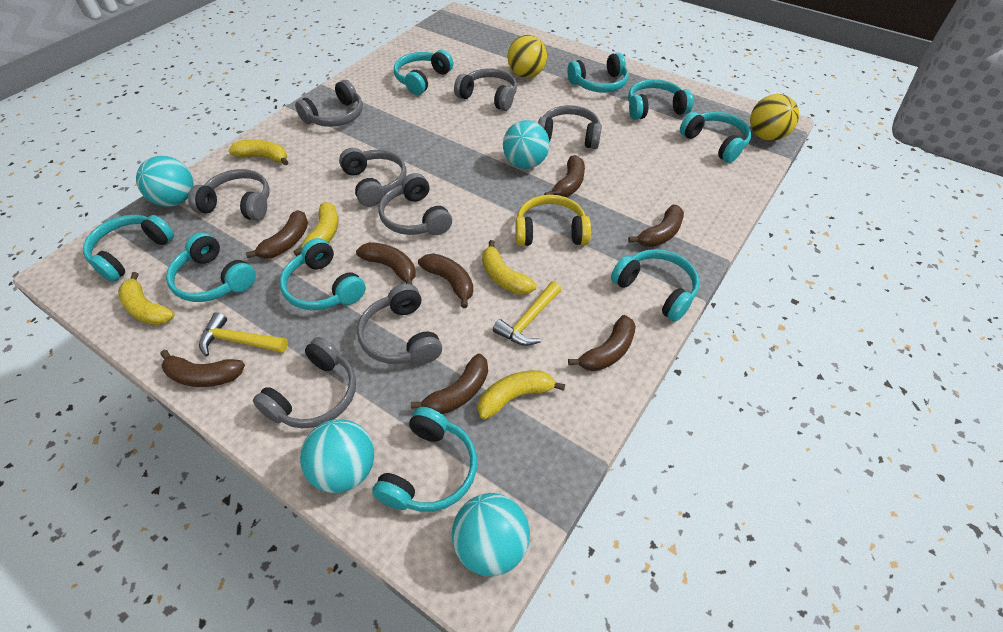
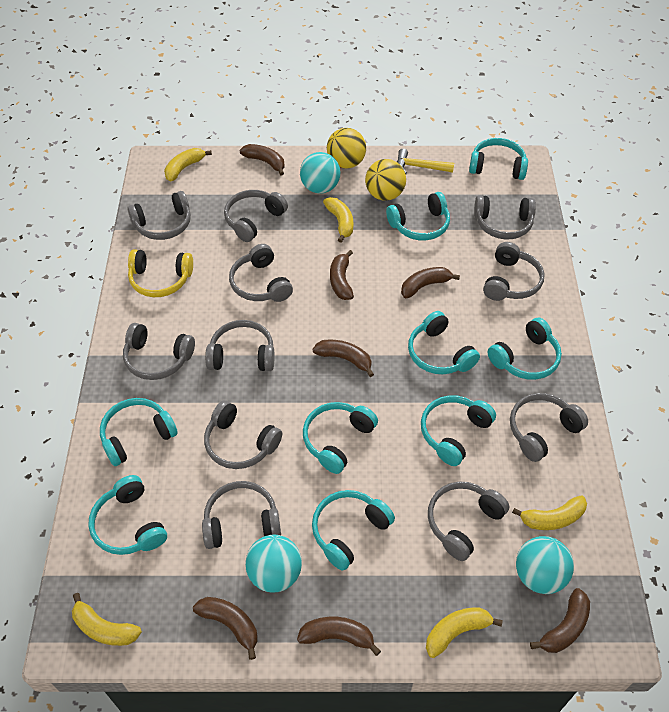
brown banana: 8 -> 7
grey headphones: 8 -> 11
turquoise ball: 4 -> 3
yellow hammer: 2 -> 1

